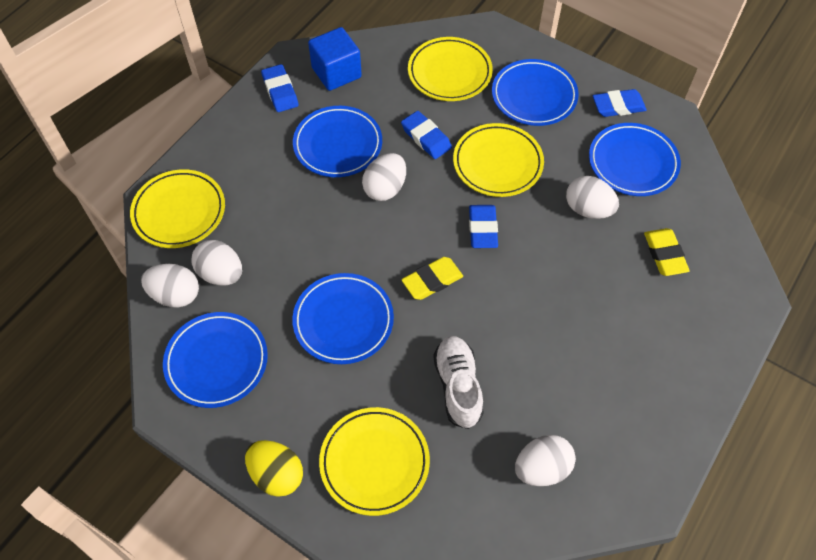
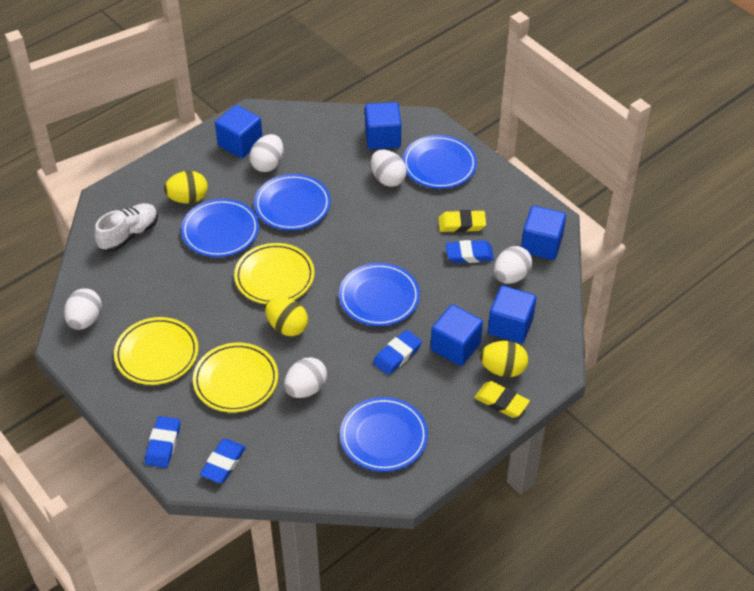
blue cube: 1 -> 5
yellow egg: 1 -> 3
yellow plate: 4 -> 3

